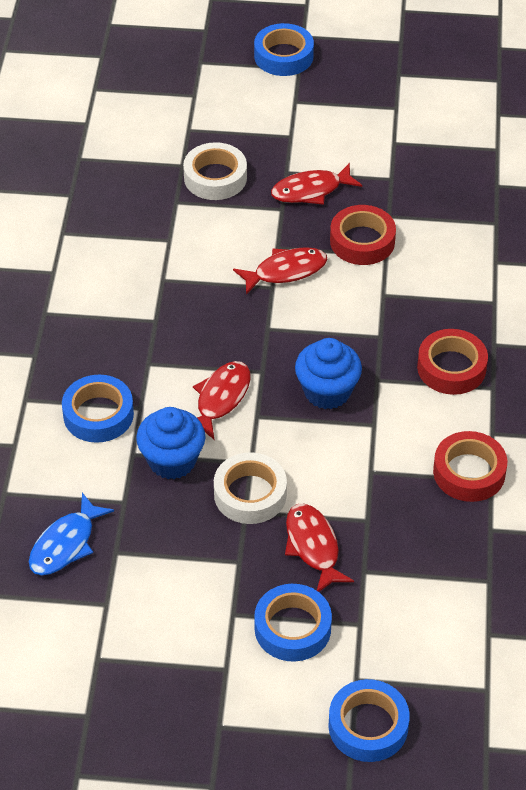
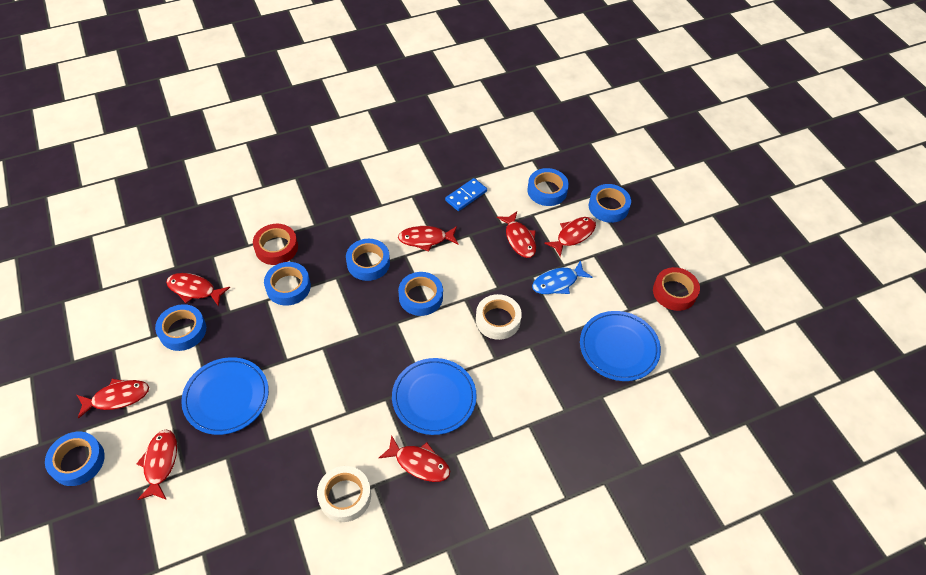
blue cupcake: 2 -> 0
blue domino: 0 -> 1
blue plate: 0 -> 3
blue tape: 4 -> 7
red fish: 4 -> 7
red tape: 3 -> 2

